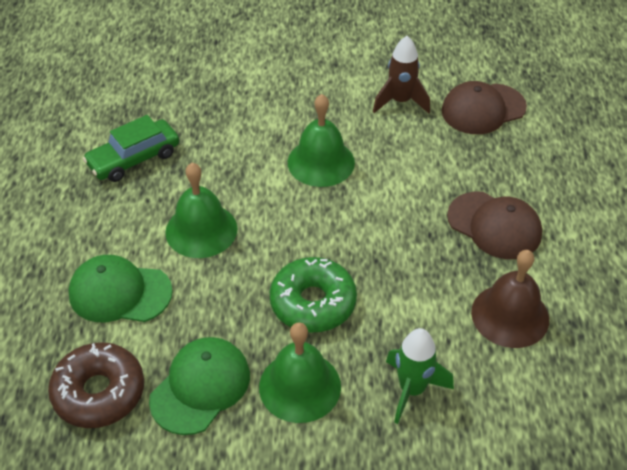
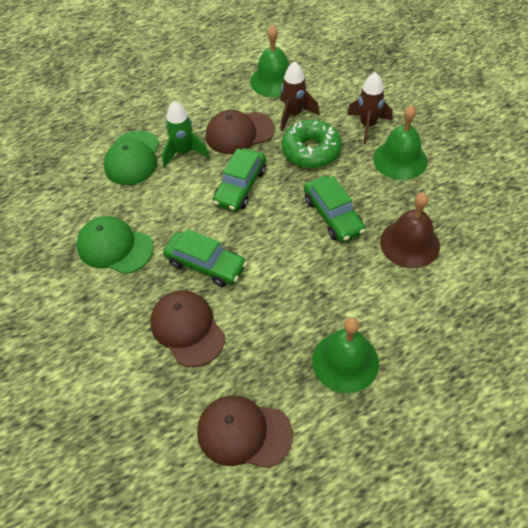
brown cap: 2 -> 3
brown donut: 1 -> 0
brown rocket: 1 -> 2
green car: 1 -> 3

